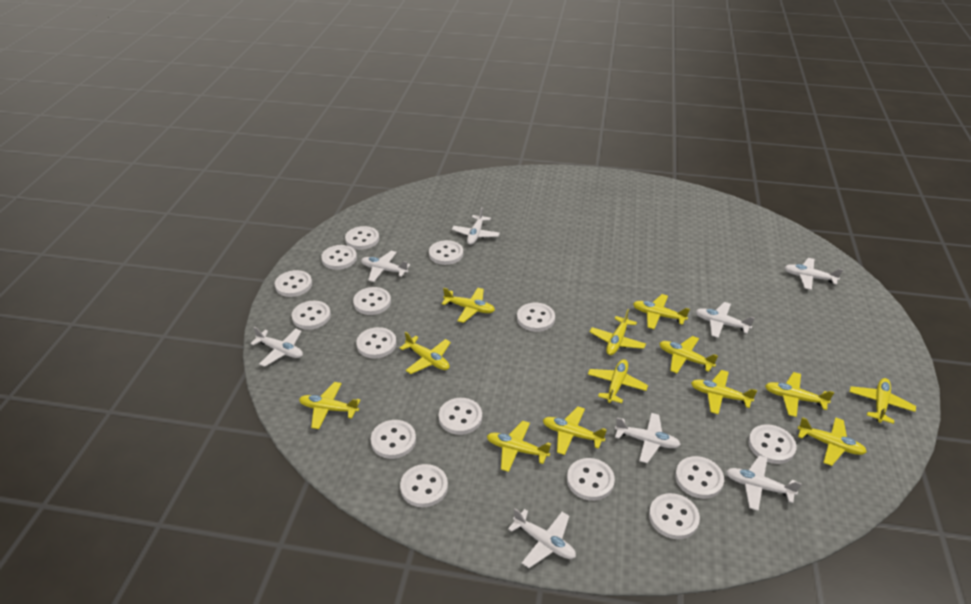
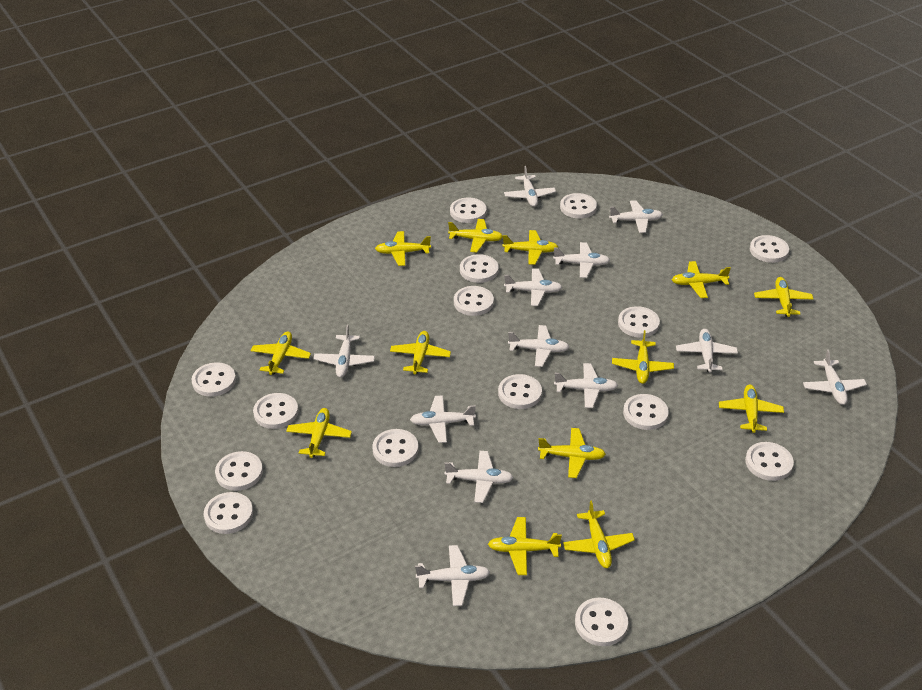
white plane: 8 -> 12

